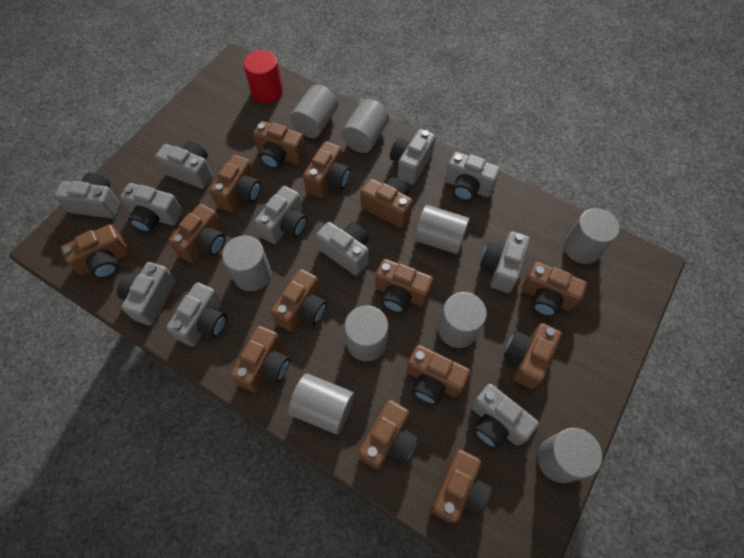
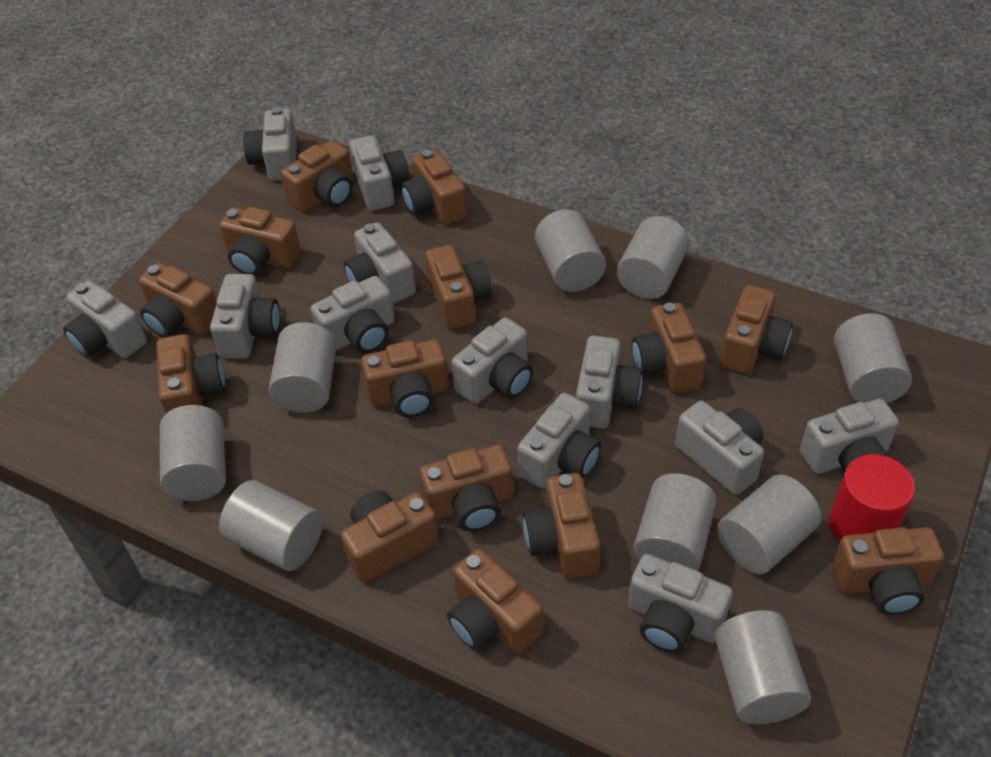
grey camera: 11 -> 12

